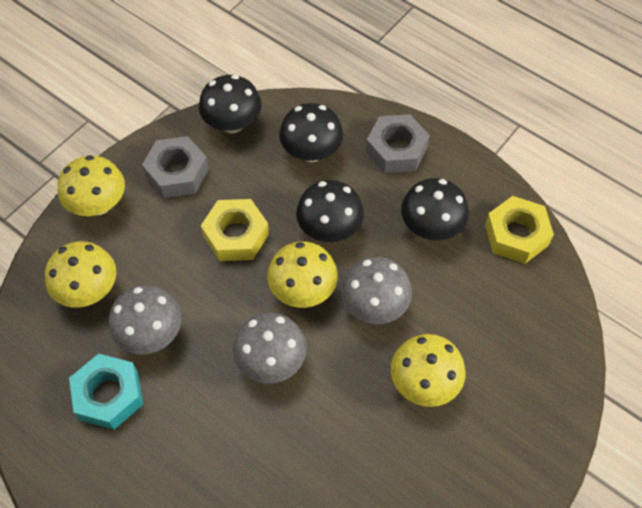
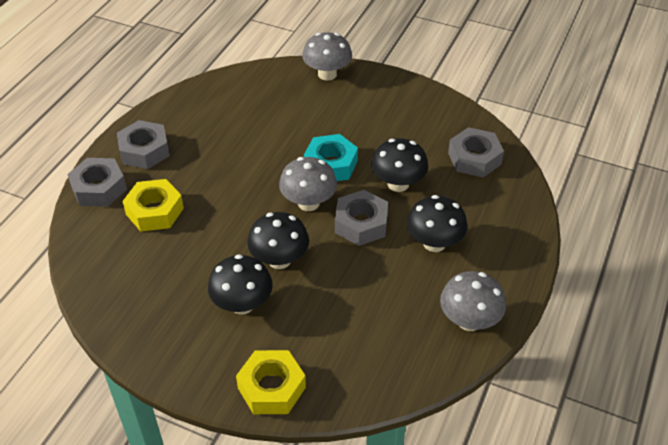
grey nut: 2 -> 4
yellow mushroom: 4 -> 0

